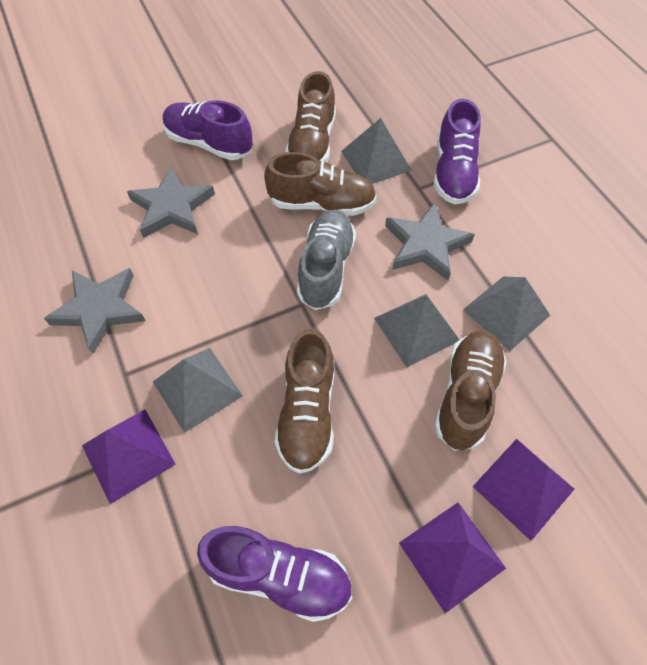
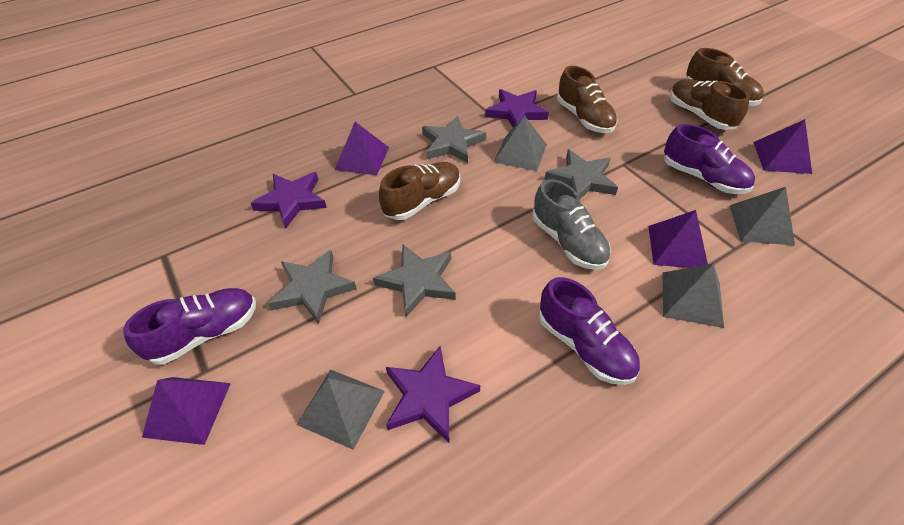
grey star: 3 -> 4
purple pyramid: 3 -> 4
purple star: 0 -> 3

